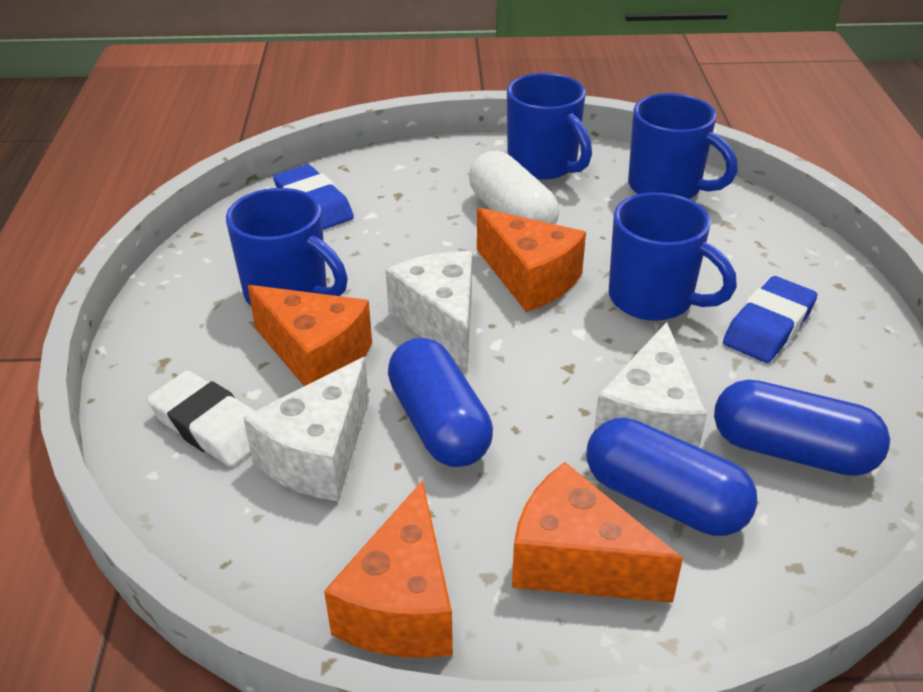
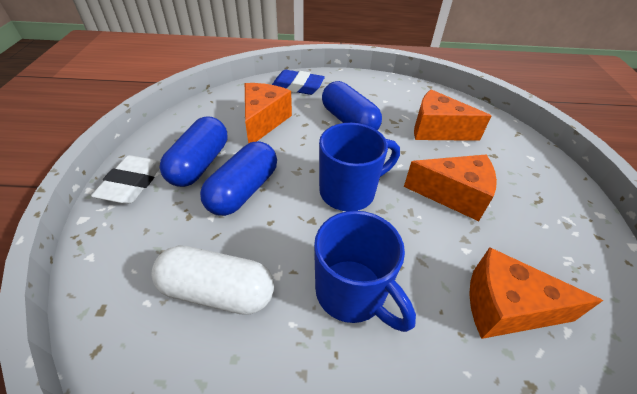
blue eraser: 2 -> 1
blue mug: 4 -> 2
white cheese: 3 -> 0

